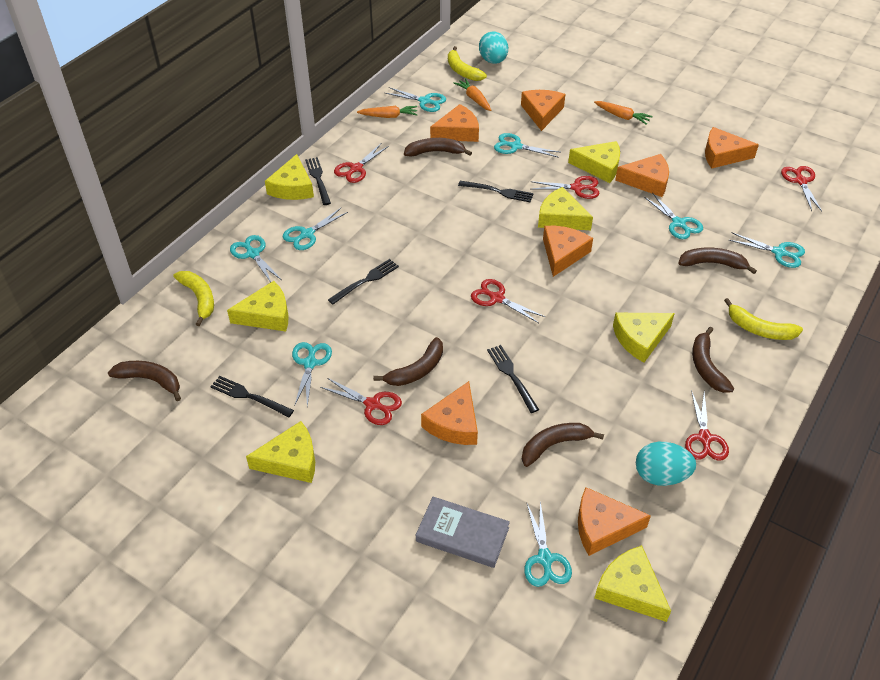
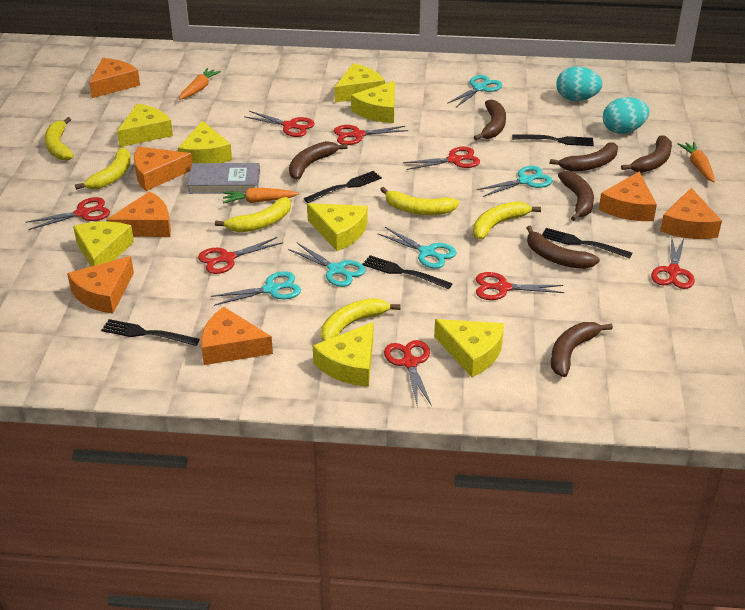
brown banana: 6 -> 7
red scissors: 6 -> 8
turquoise scissors: 8 -> 5
yellow banana: 3 -> 6
yellow cheese: 7 -> 8

